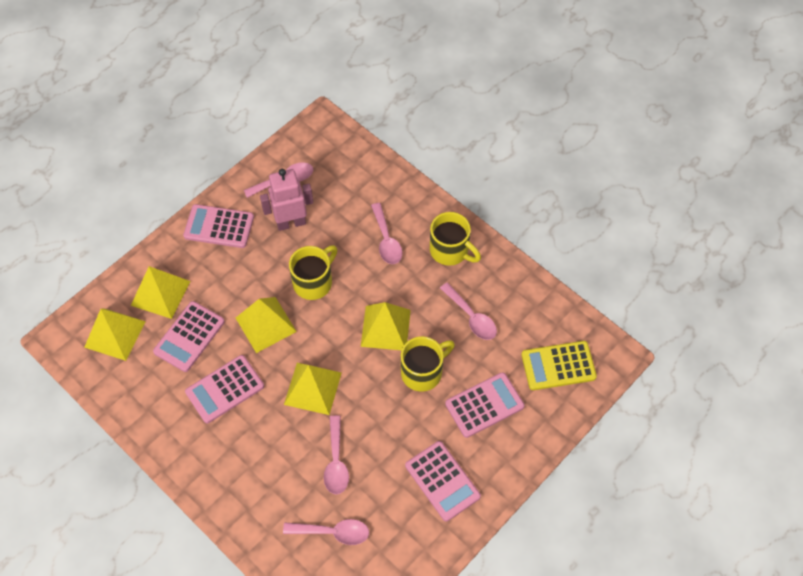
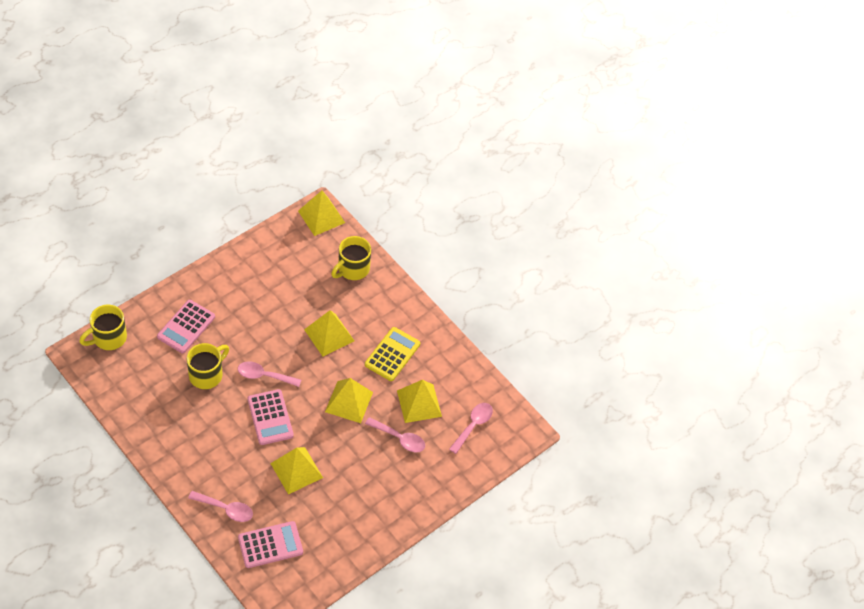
pink calculator: 5 -> 3
pink robot: 1 -> 0
pink spoon: 5 -> 4

